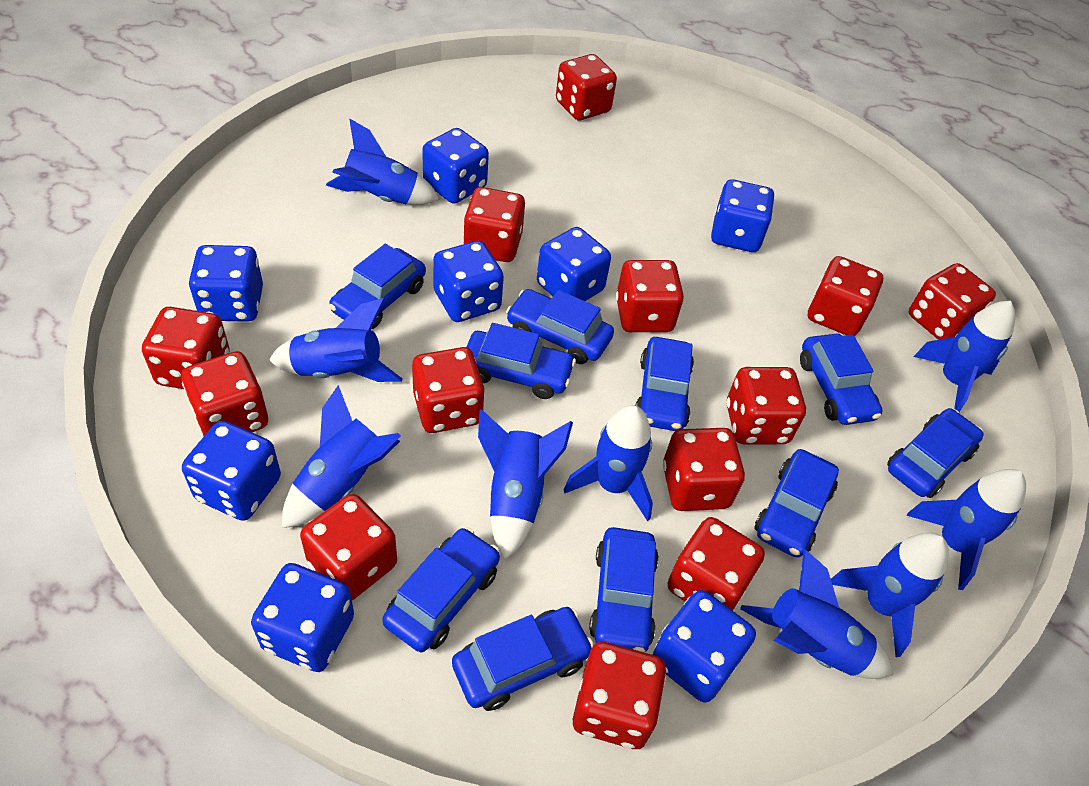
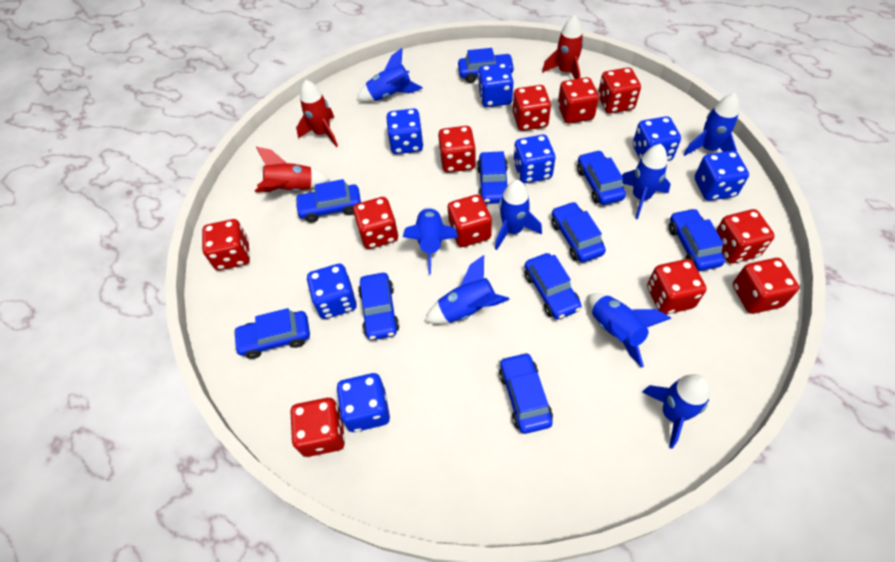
blue dice: 8 -> 7
blue rocket: 9 -> 8
red dice: 13 -> 11
red rocket: 0 -> 3

